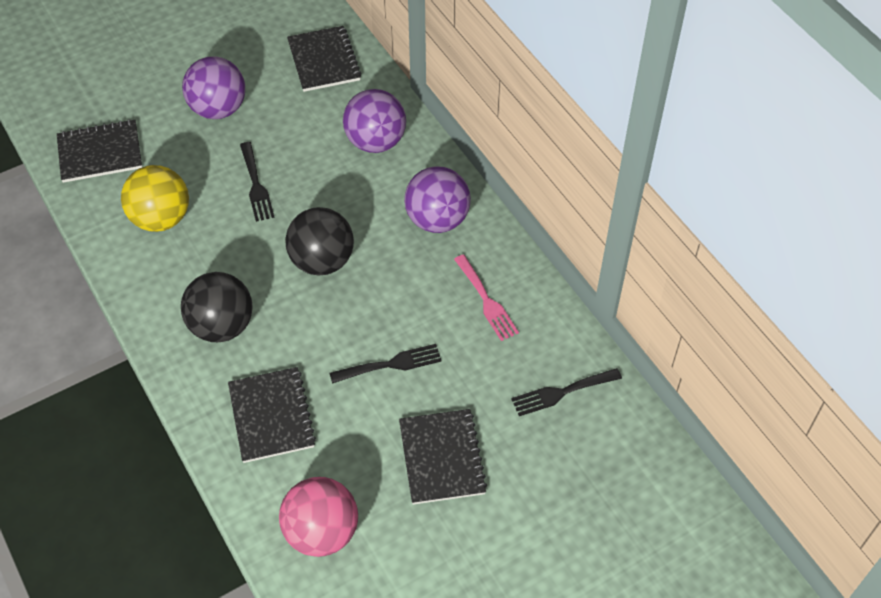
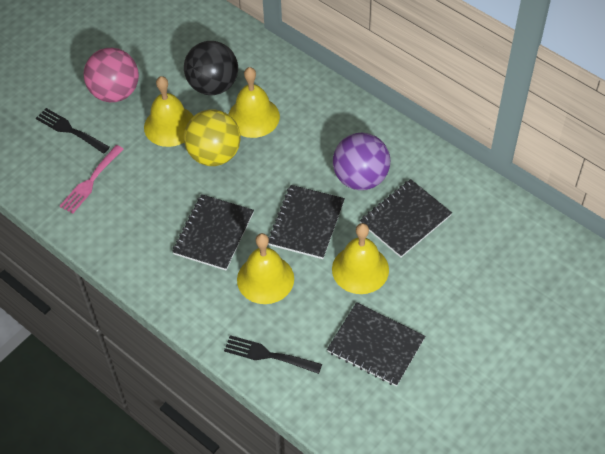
black ball: 2 -> 1
black fork: 3 -> 2
purple ball: 3 -> 1
yellow bell: 0 -> 4

